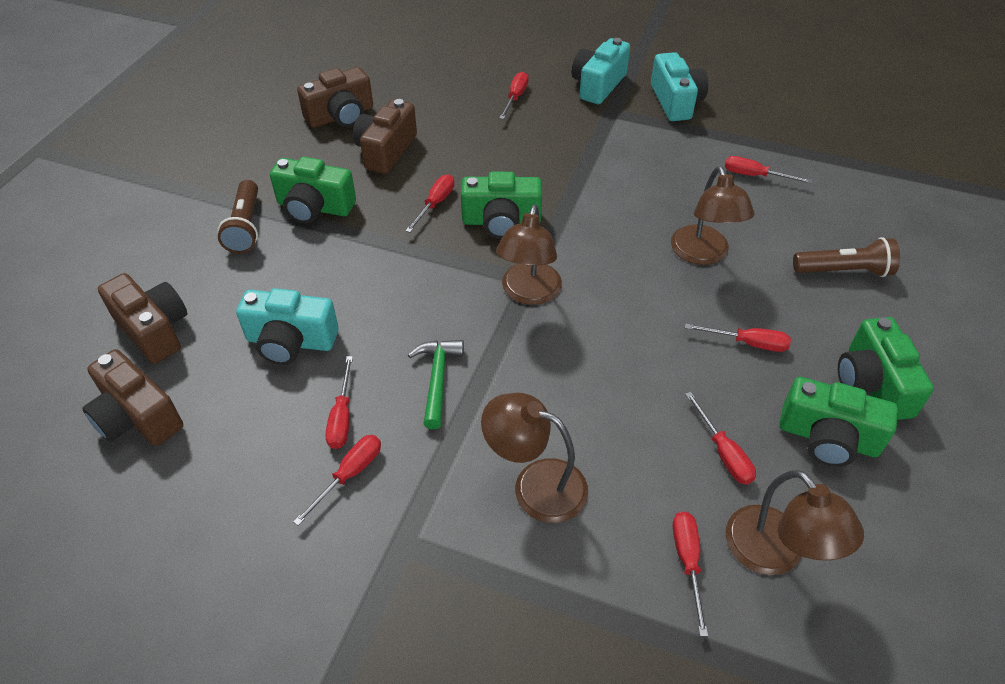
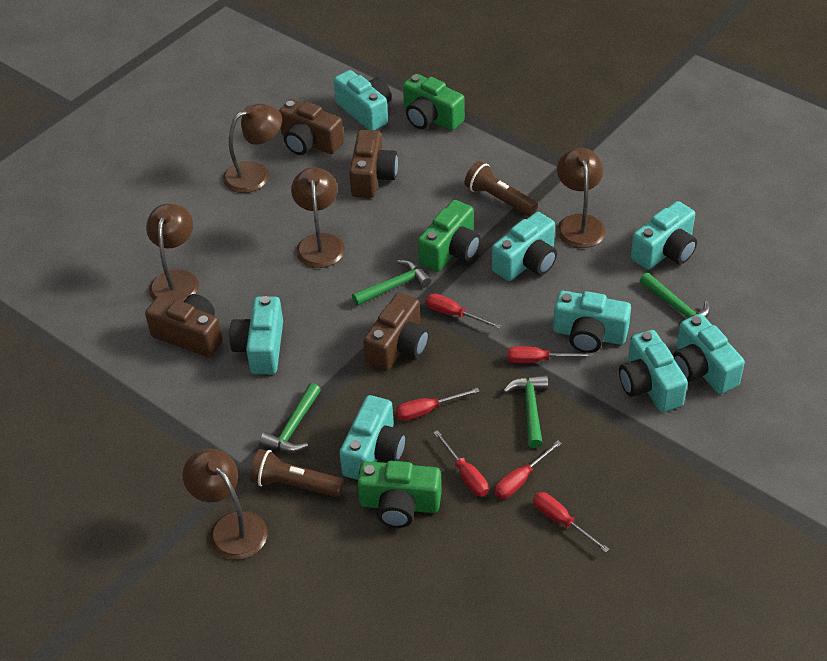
brown lamp: 4 -> 5
green camera: 4 -> 3
green hammer: 1 -> 4
red screwdriver: 8 -> 6
turquoise camera: 3 -> 8

